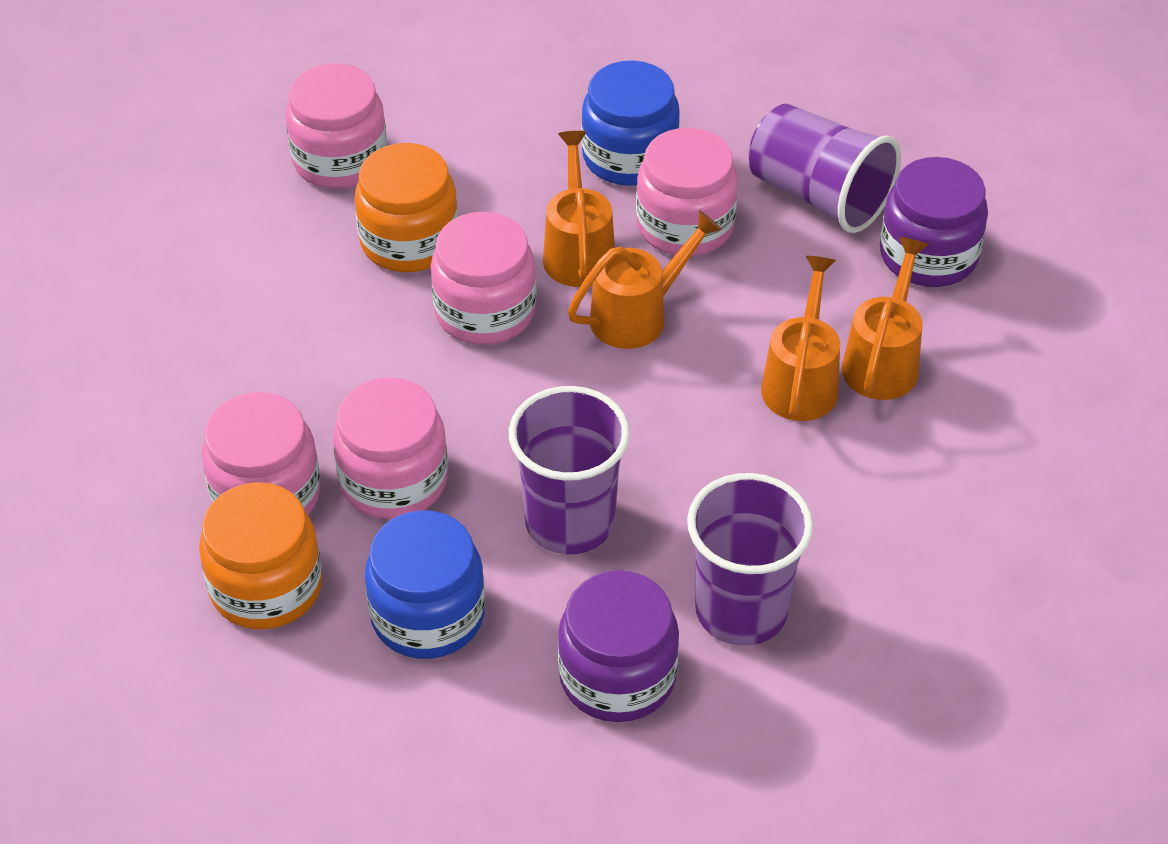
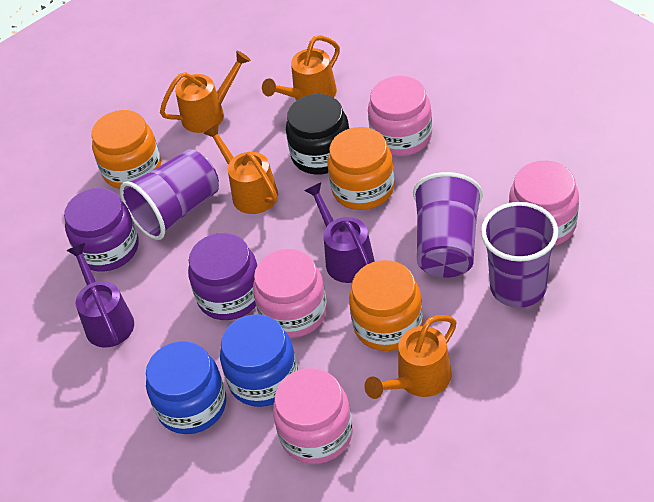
black jar: 0 -> 1
orange jar: 2 -> 3
pink jar: 5 -> 4
purple watering can: 0 -> 2

